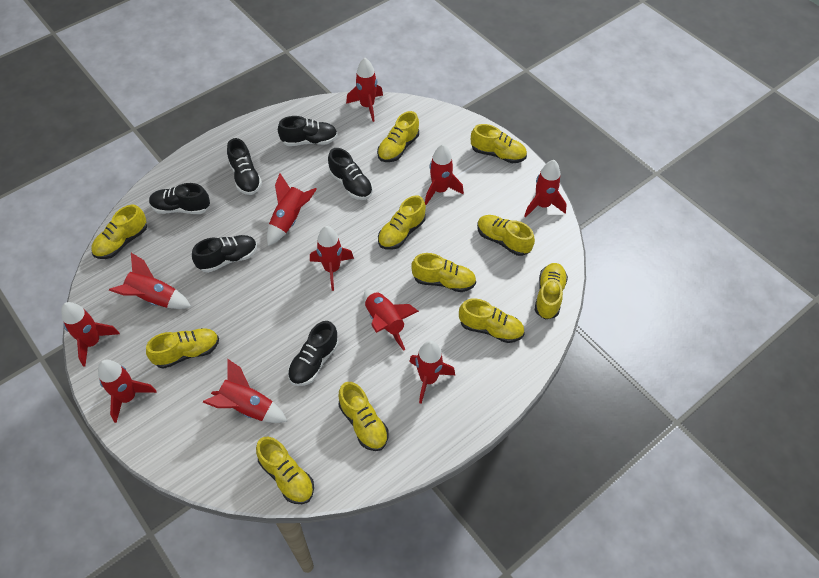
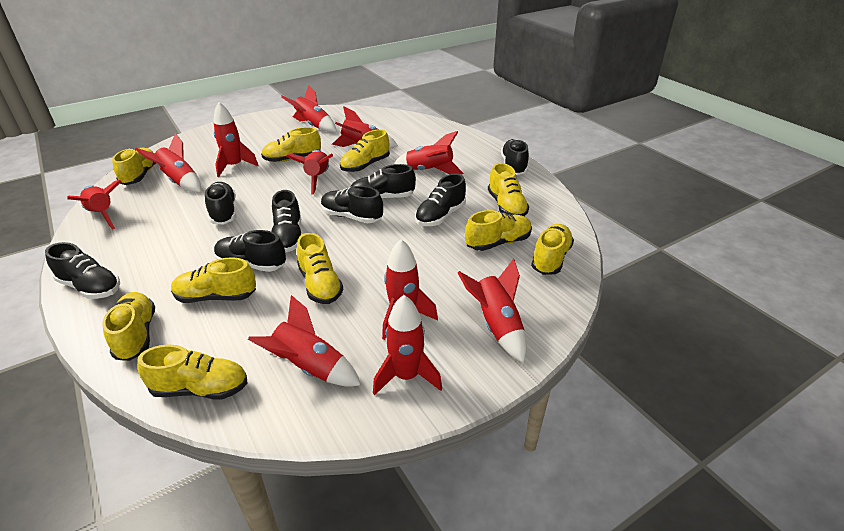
black shoe: 6 -> 8
yellow shoe: 11 -> 10

